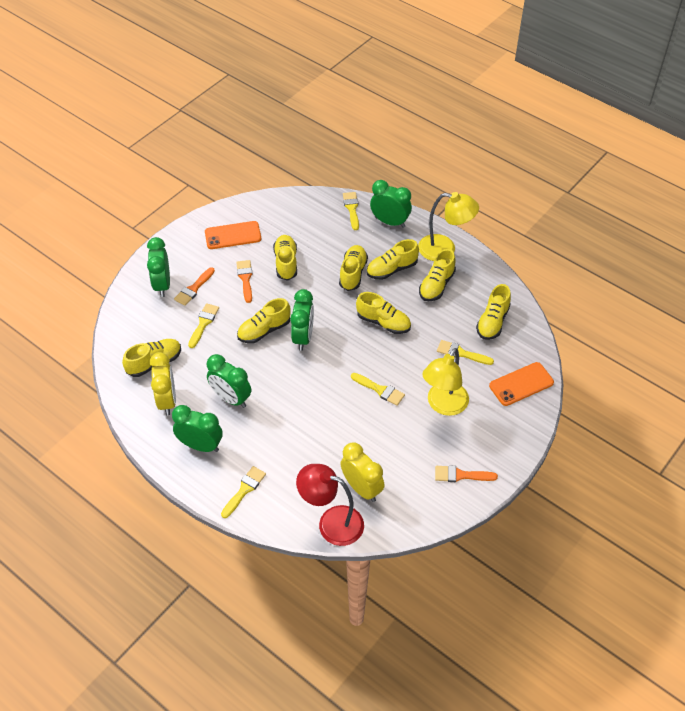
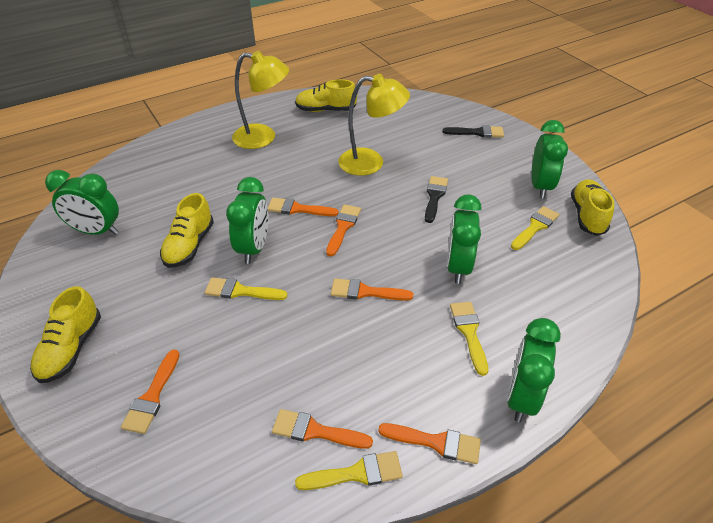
black brush: 0 -> 2
orange brush: 3 -> 6
orange phone: 2 -> 0
red lamp: 1 -> 0
yellow brush: 5 -> 4
yellow clock: 2 -> 0
yellow shoe: 8 -> 4

